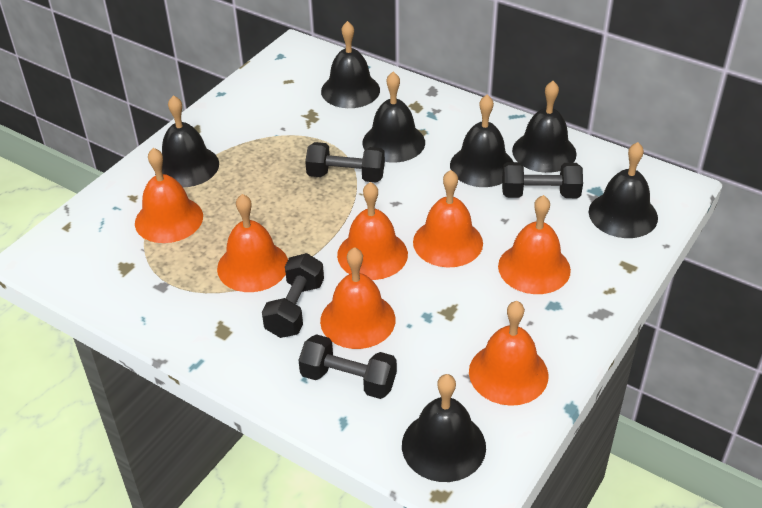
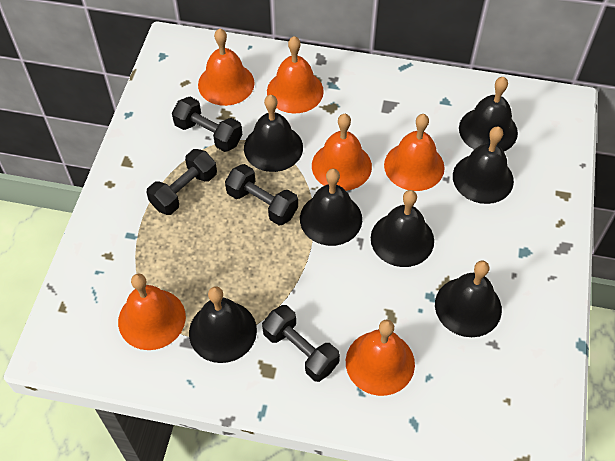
orange bell: 7 -> 6

